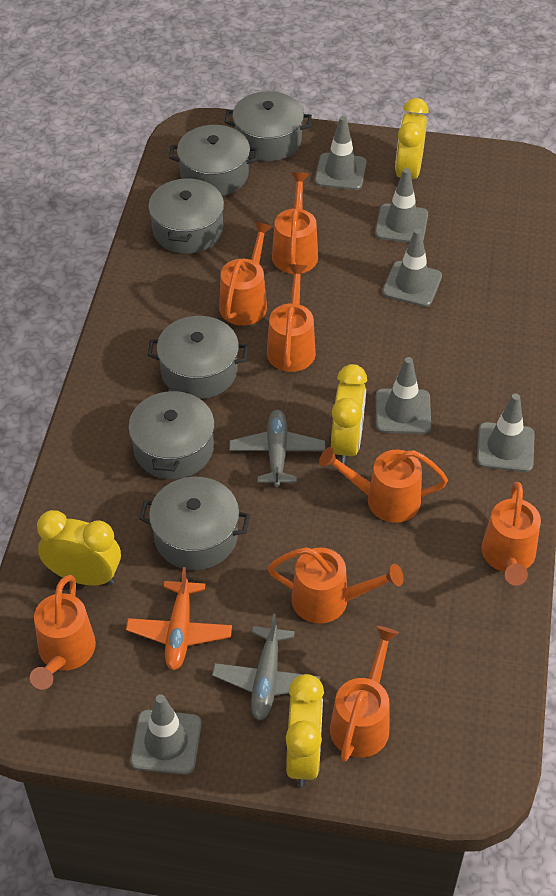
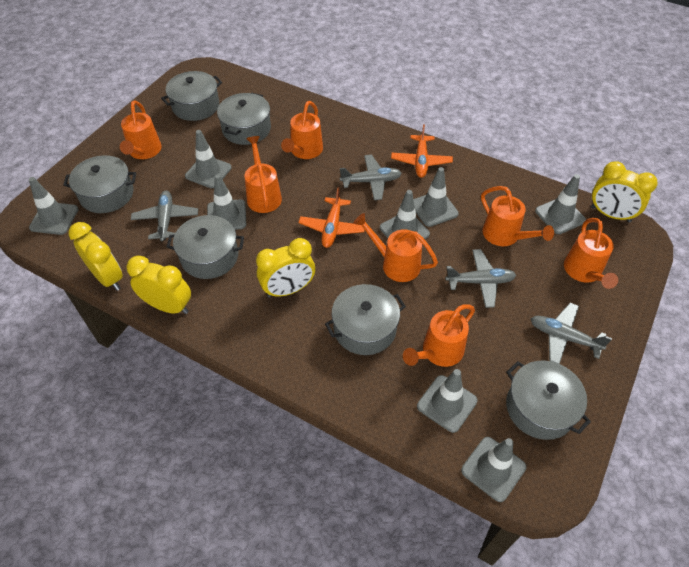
grey plane: 2 -> 4
grey traffic cone: 6 -> 8
orange plane: 1 -> 2
orange watering can: 8 -> 7

